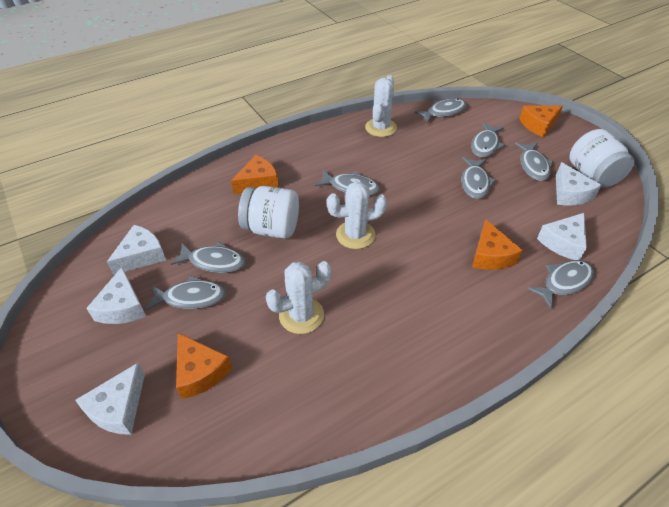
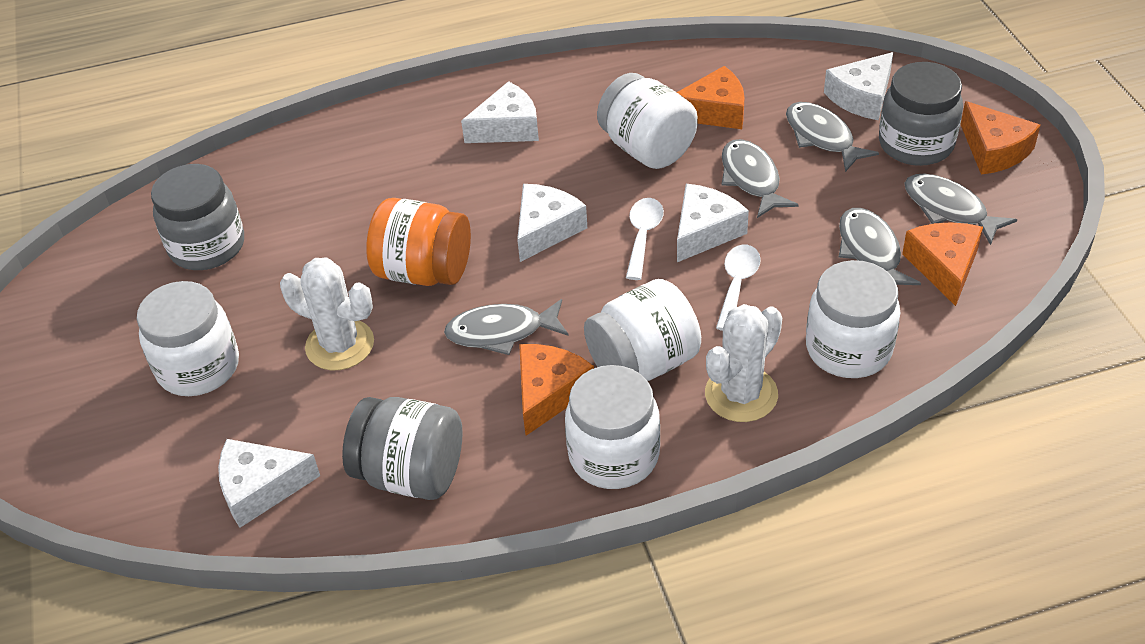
grey fish: 8 -> 5
grey jar: 0 -> 3
orange jar: 0 -> 1
white cactus: 3 -> 2
white jar: 2 -> 5
white spoon: 0 -> 2

